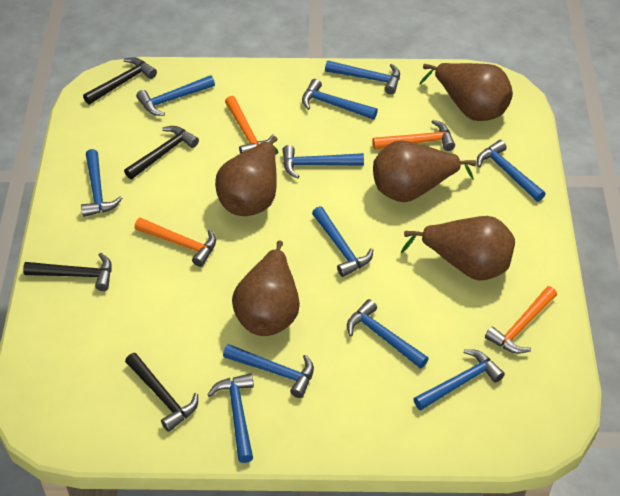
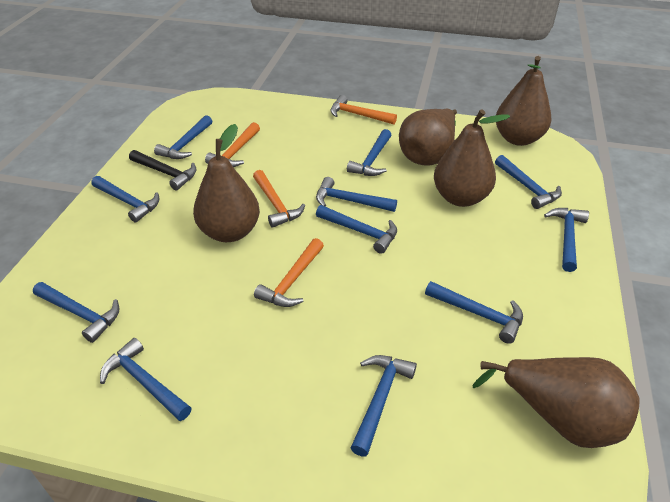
black hammer: 4 -> 1

